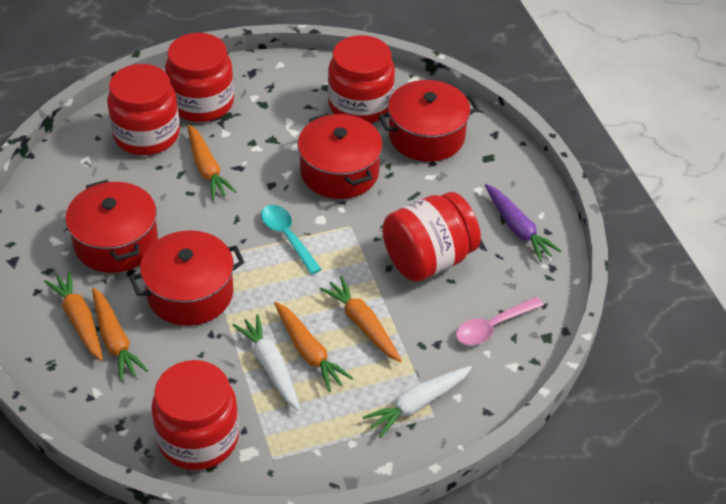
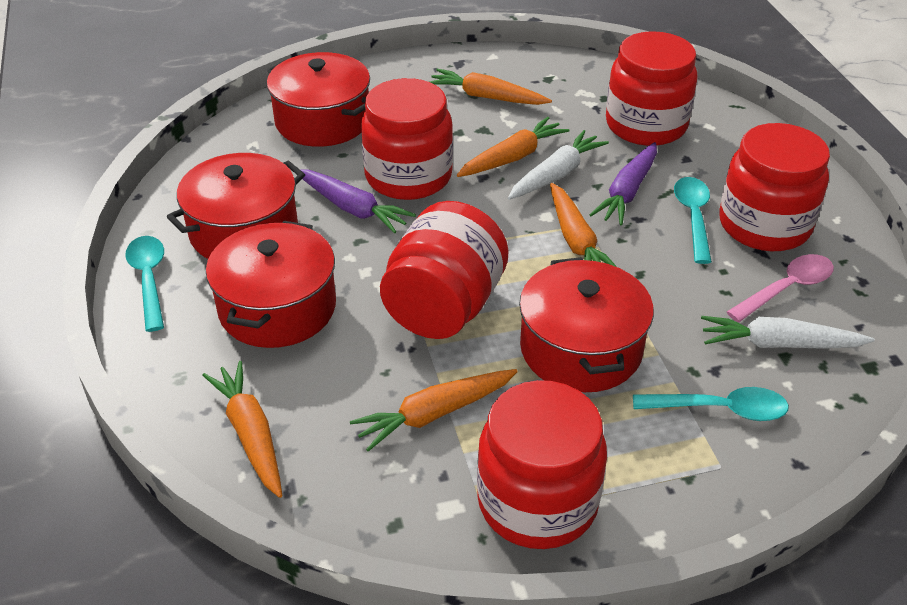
purple carrot: 1 -> 2
turquoise spoon: 1 -> 3

